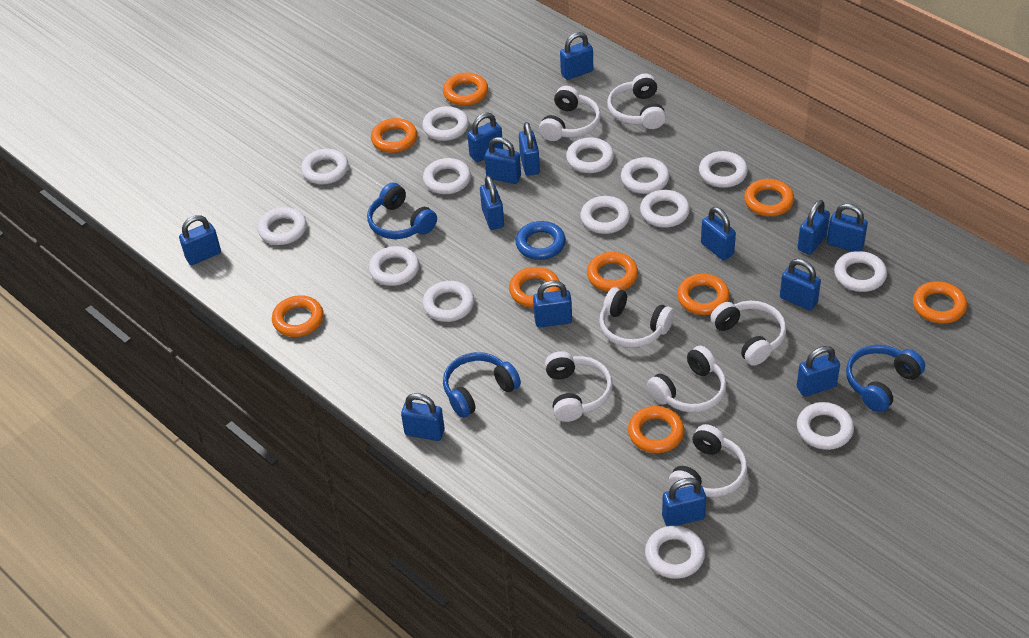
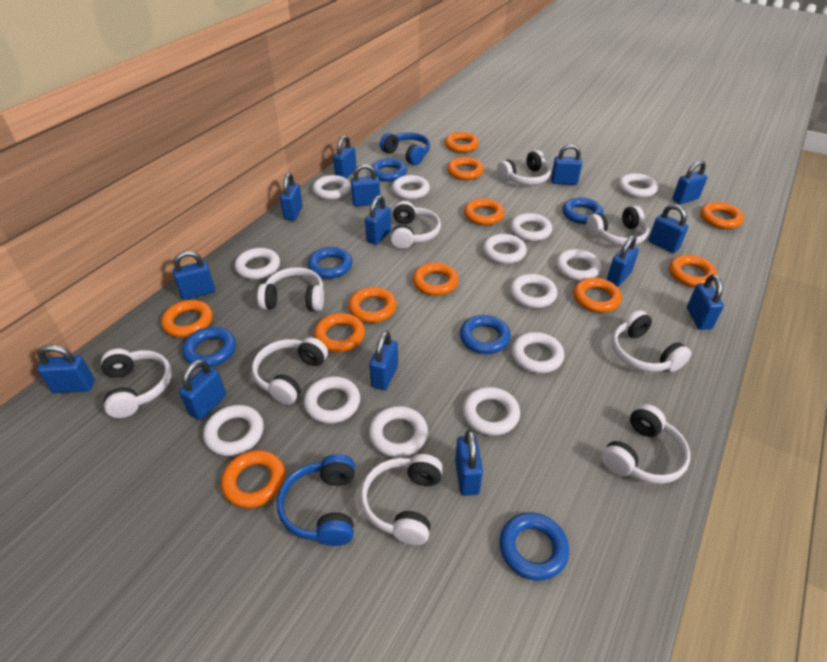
blue headphones: 3 -> 2
blue ring: 1 -> 6
orange ring: 9 -> 11
white headphones: 7 -> 9
white ring: 14 -> 13

